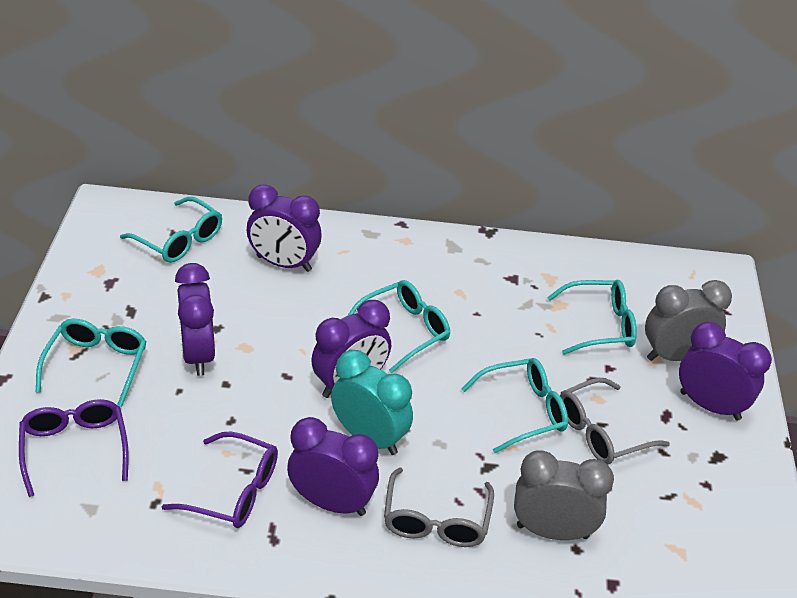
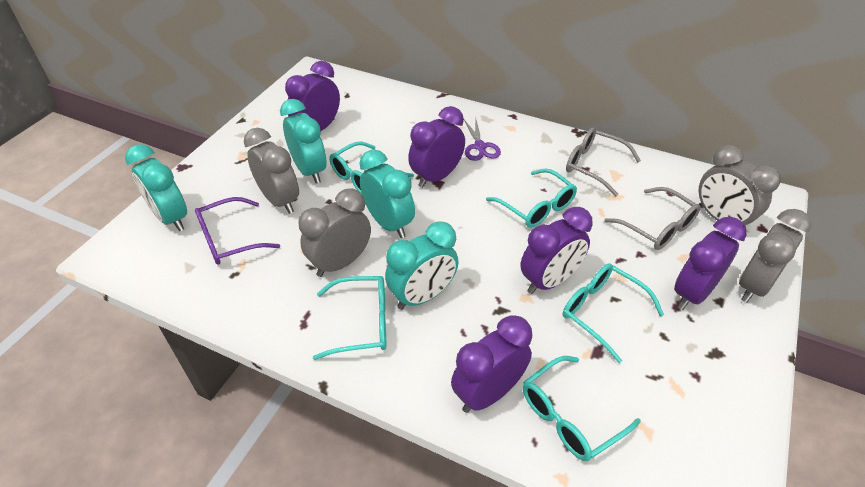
grey clock: 2 -> 4
purple glasses: 2 -> 1
purple scissors: 0 -> 1
turquoise clock: 1 -> 4

